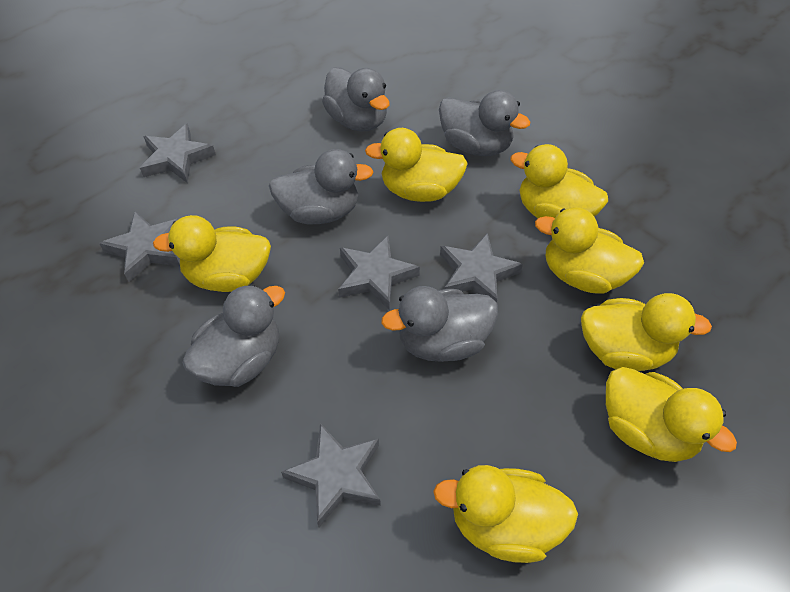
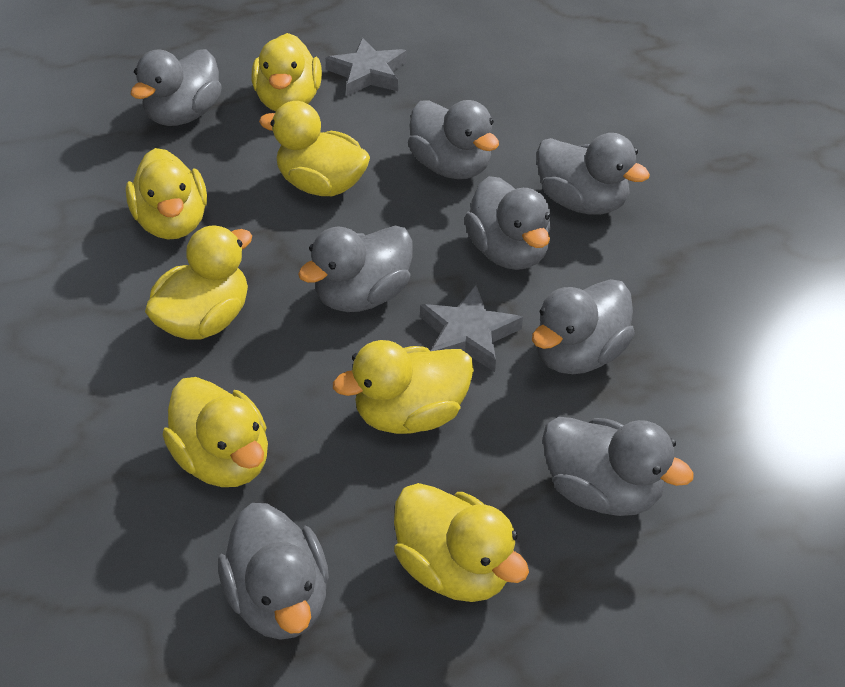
grey duck: 5 -> 8
grey star: 5 -> 2

